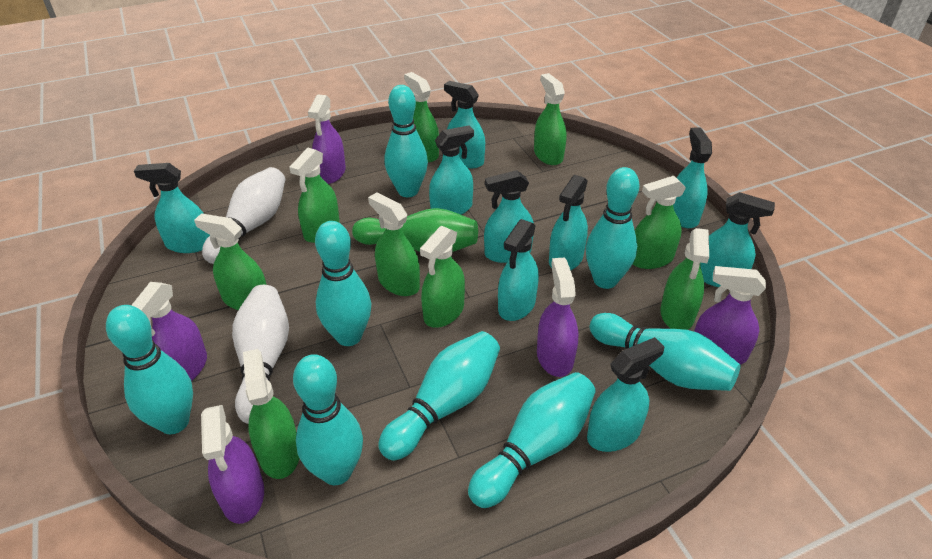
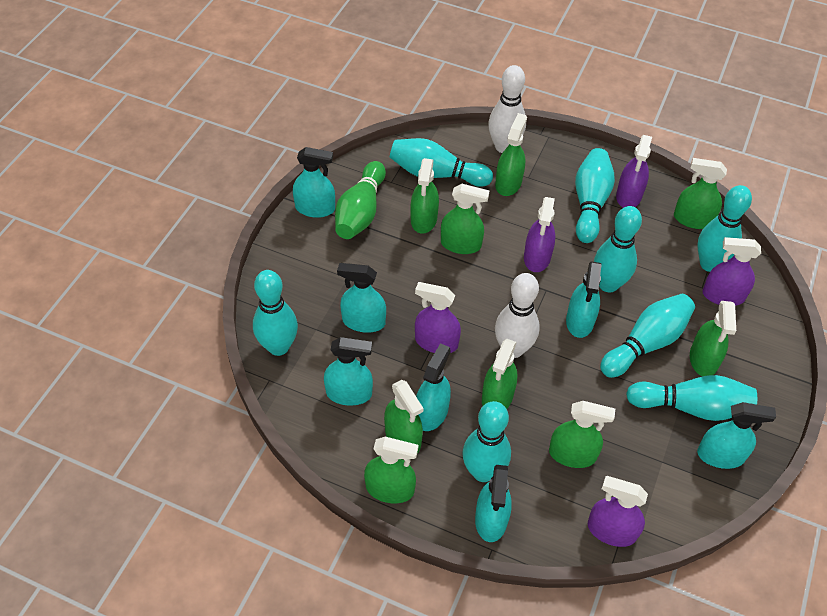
turquoise spray bottle: 9 -> 7

